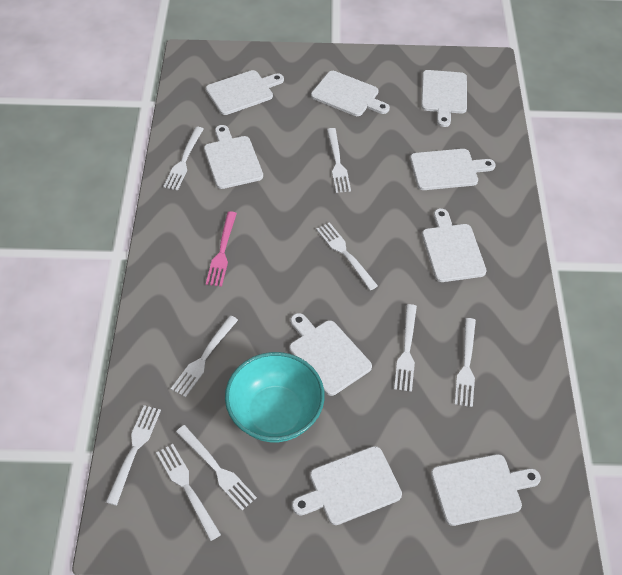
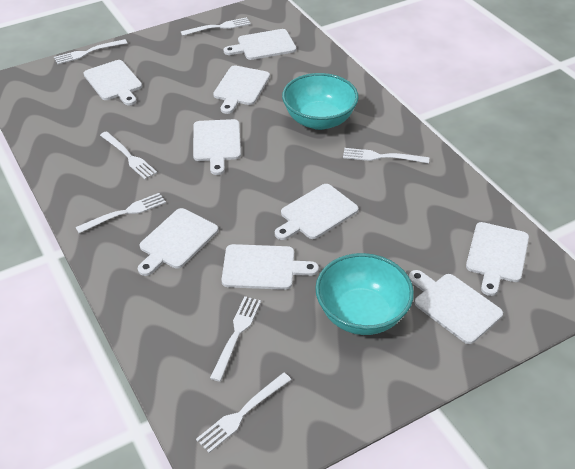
pink fork: 1 -> 0
turquoise bowl: 1 -> 2
white fork: 9 -> 7

